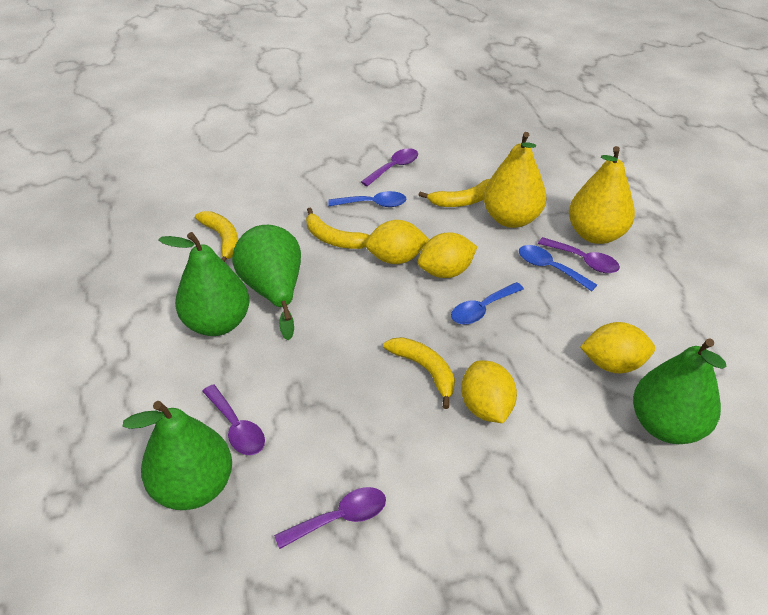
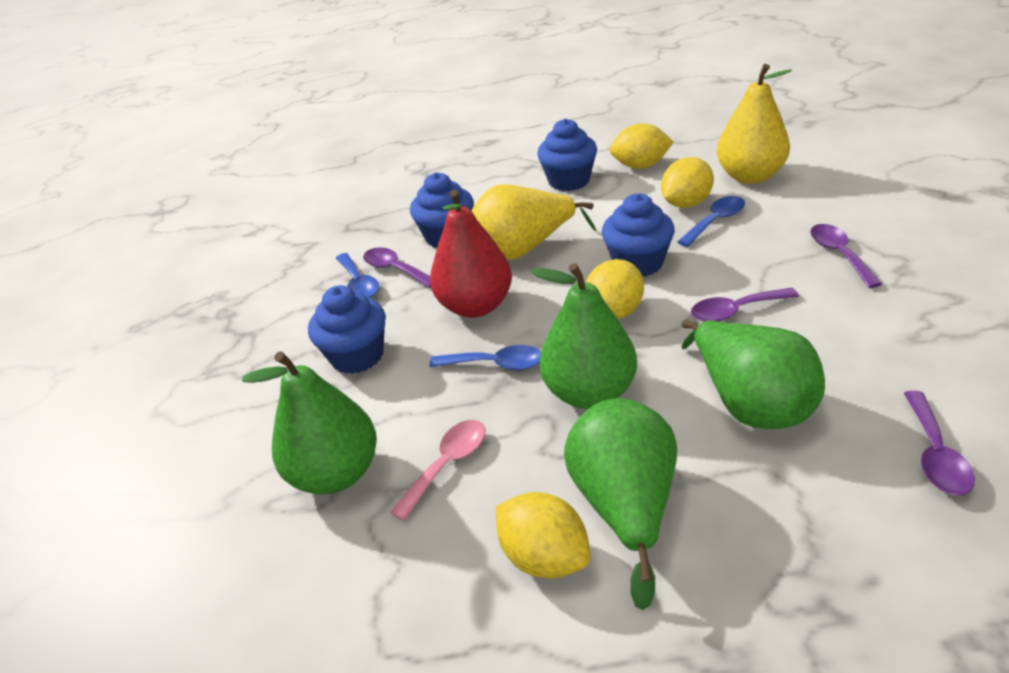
blue cupcake: 0 -> 4
pink spoon: 0 -> 1
red pear: 0 -> 1
yellow banana: 4 -> 0

